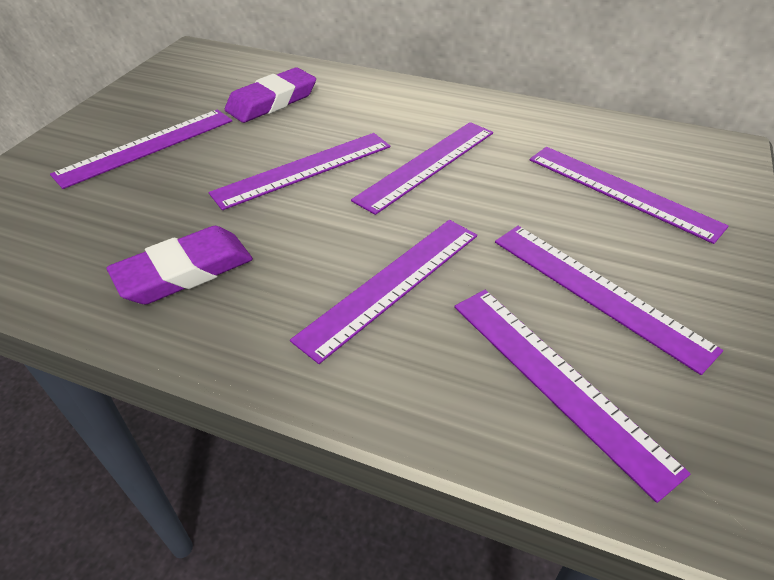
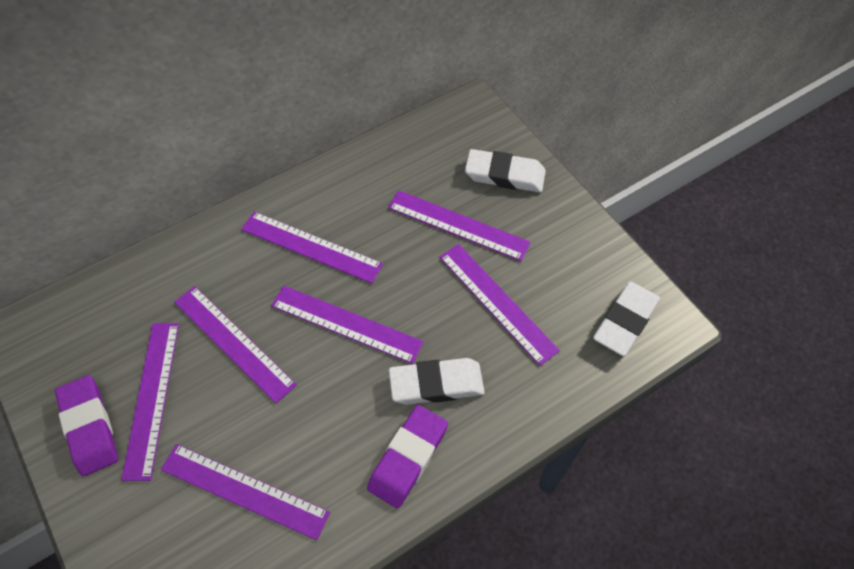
white eraser: 0 -> 3

